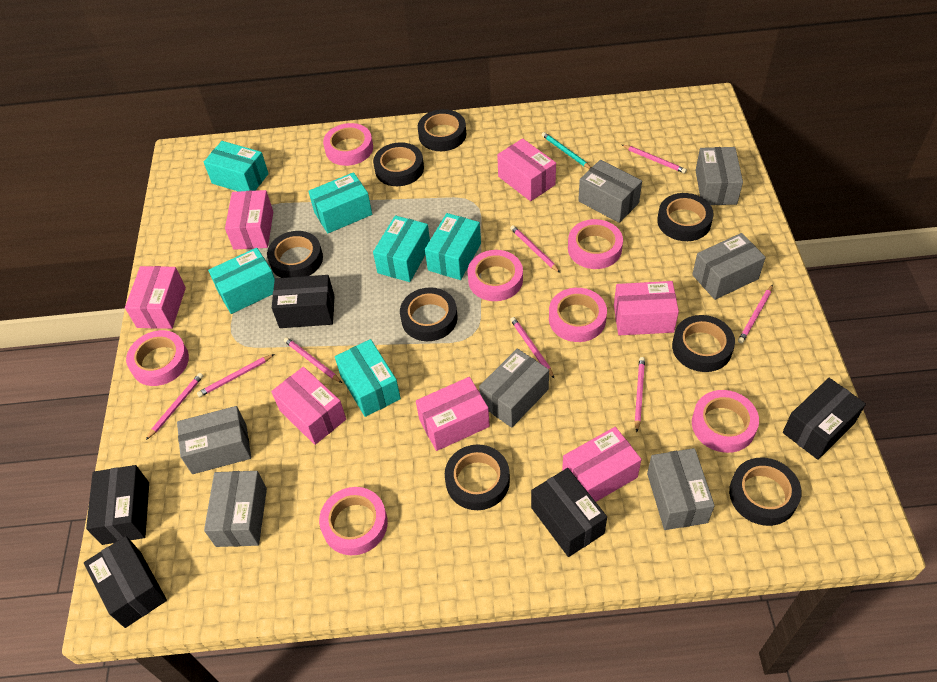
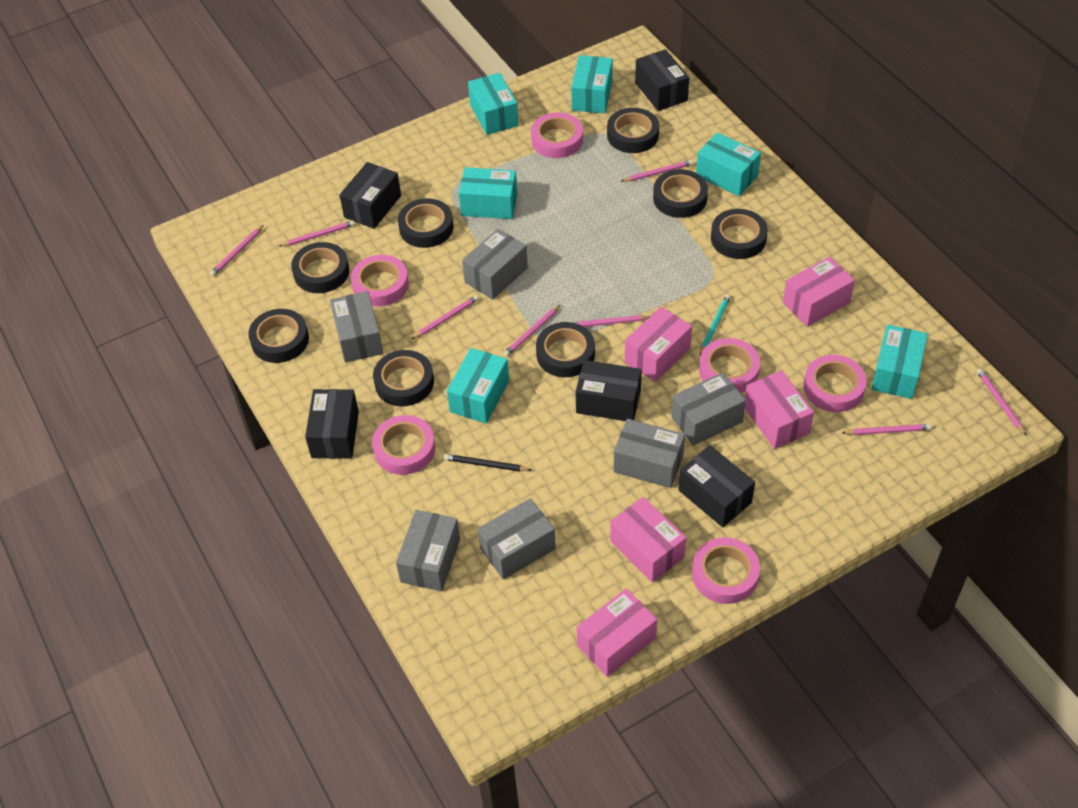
black pencil: 0 -> 1
grey box: 7 -> 6
pink box: 7 -> 5
pink tape: 7 -> 6

